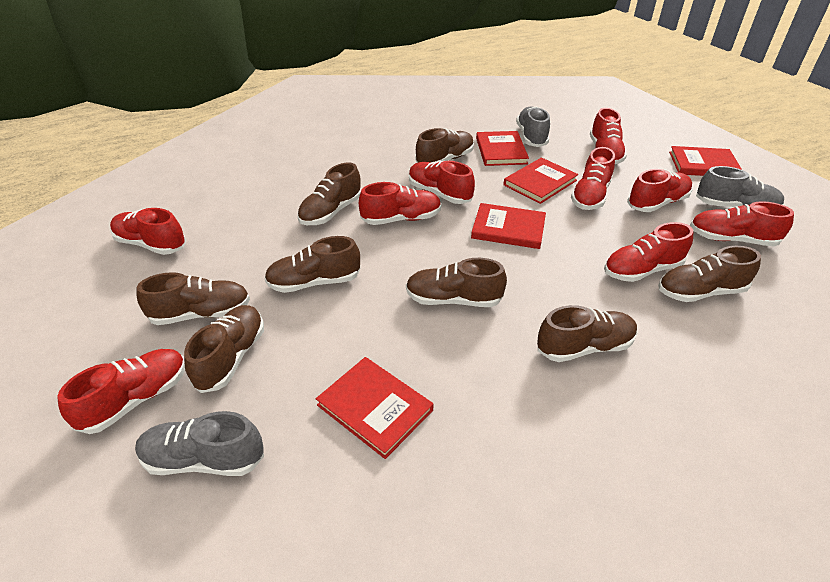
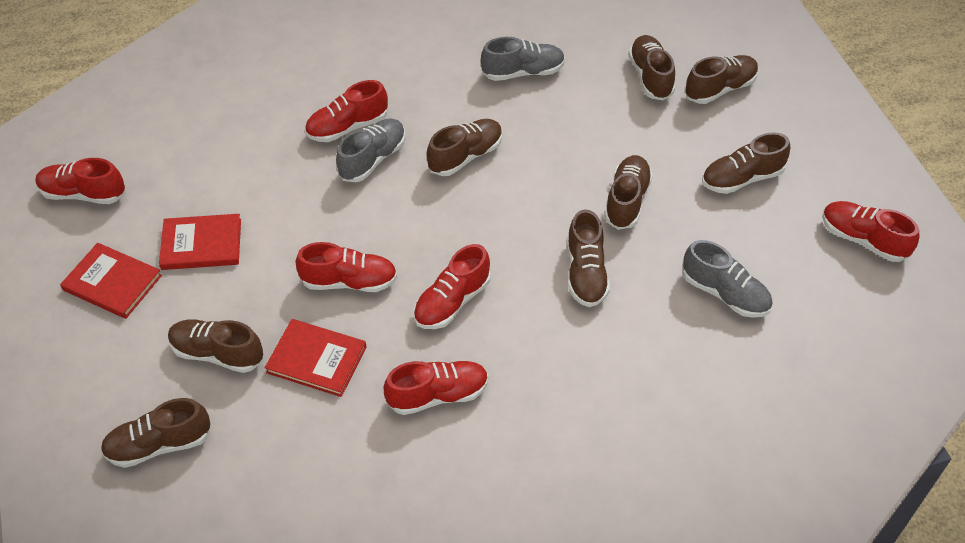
red book: 5 -> 3
red shoe: 9 -> 6

